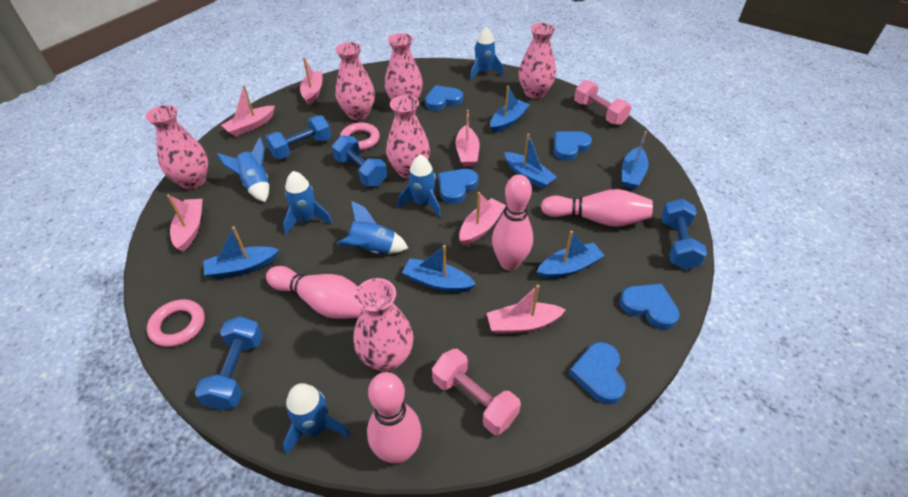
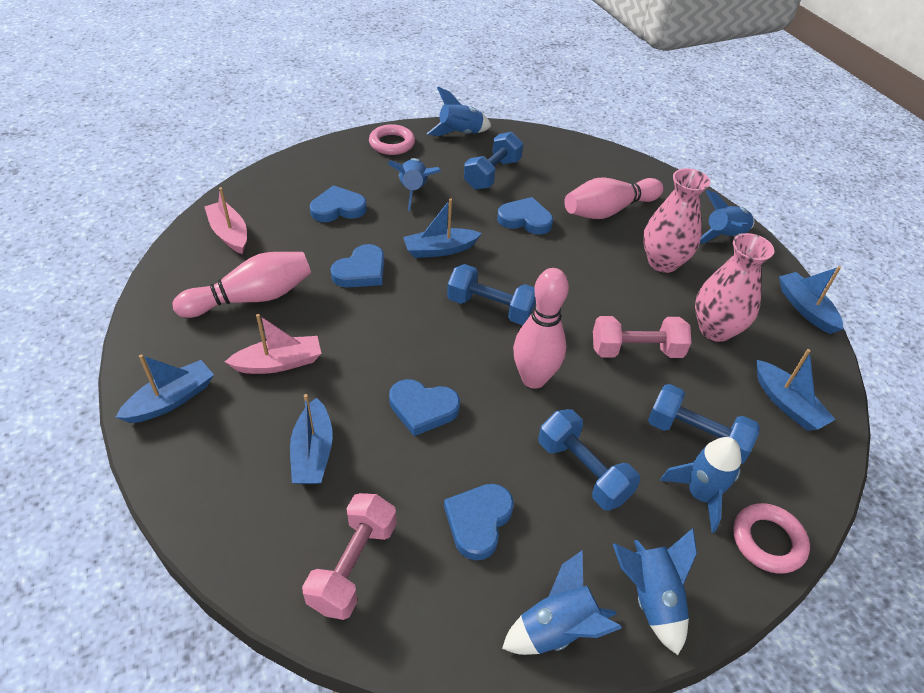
blue boat: 6 -> 5
pink boat: 6 -> 2
pink bowling pin: 4 -> 3
pink vase: 6 -> 2

